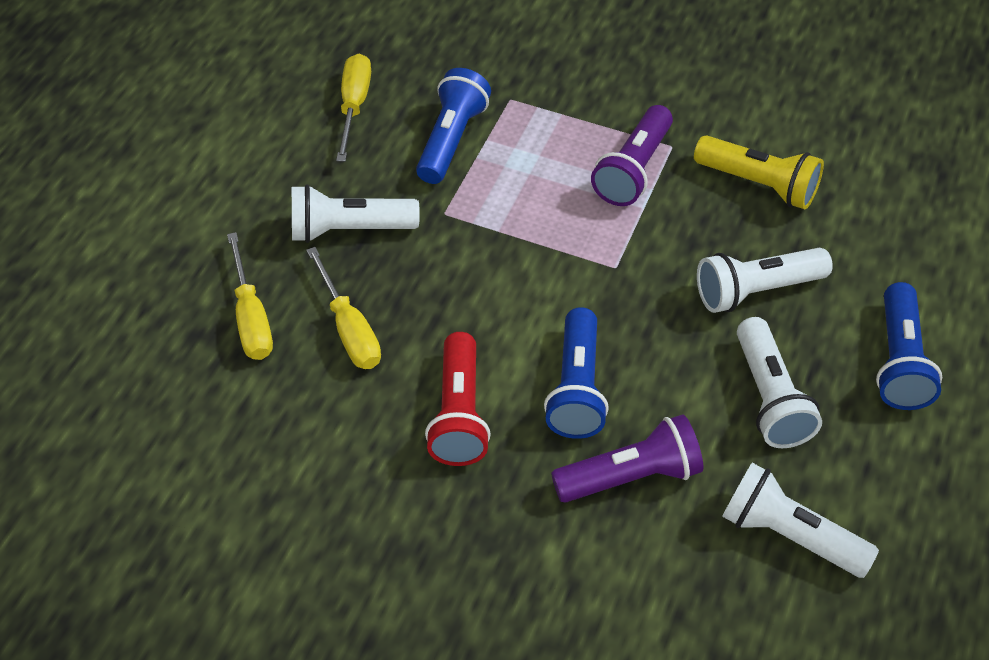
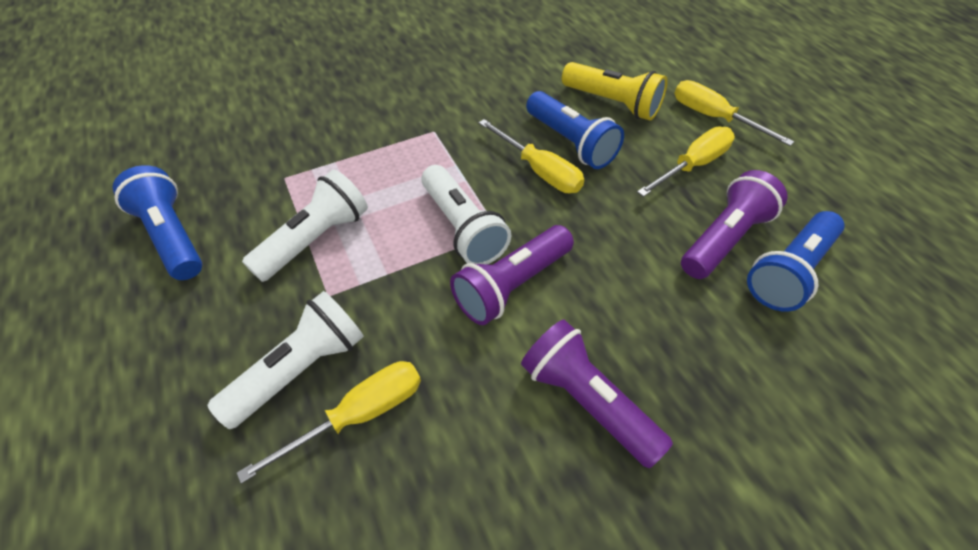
purple flashlight: 2 -> 3
red flashlight: 1 -> 0
white flashlight: 4 -> 3
yellow screwdriver: 3 -> 4

